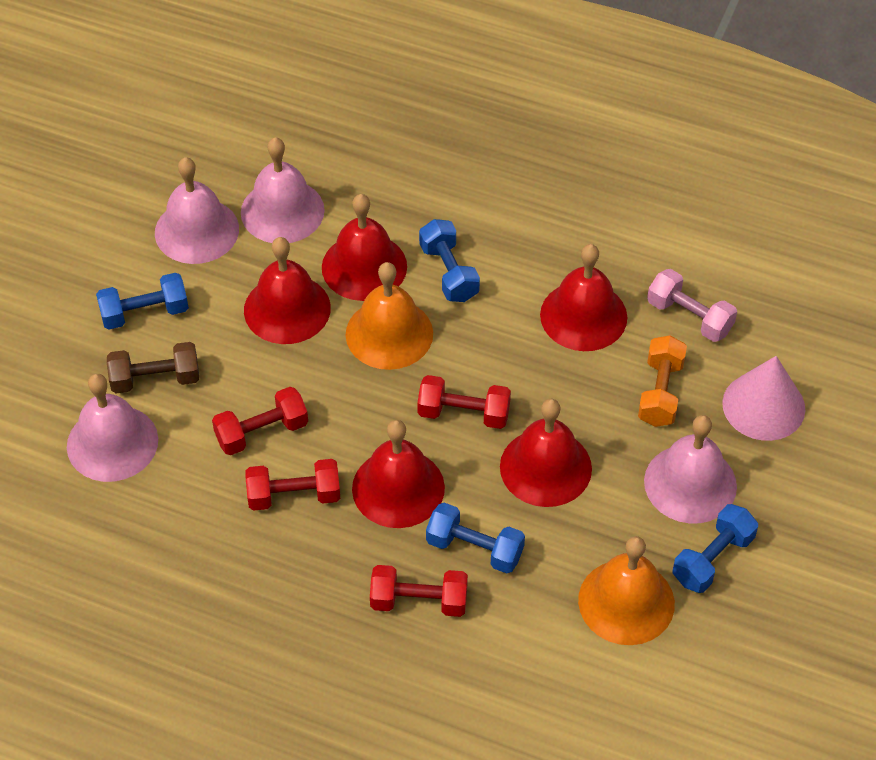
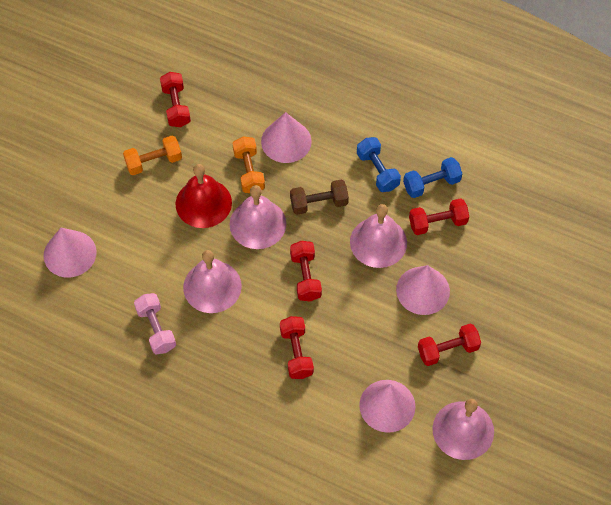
blue dumbbell: 4 -> 2
orange bell: 2 -> 0
orange dumbbell: 1 -> 2
pink cone: 1 -> 4
red bell: 5 -> 1
red dumbbell: 4 -> 5

